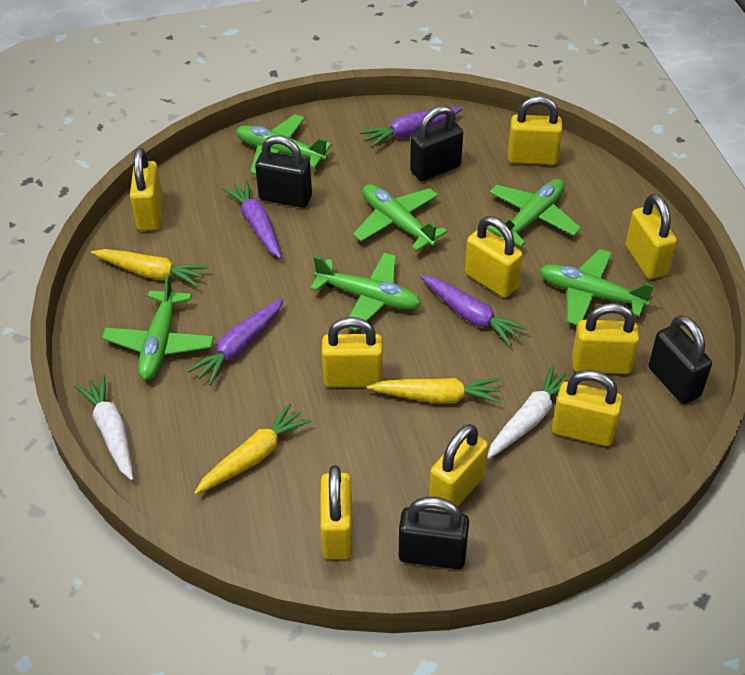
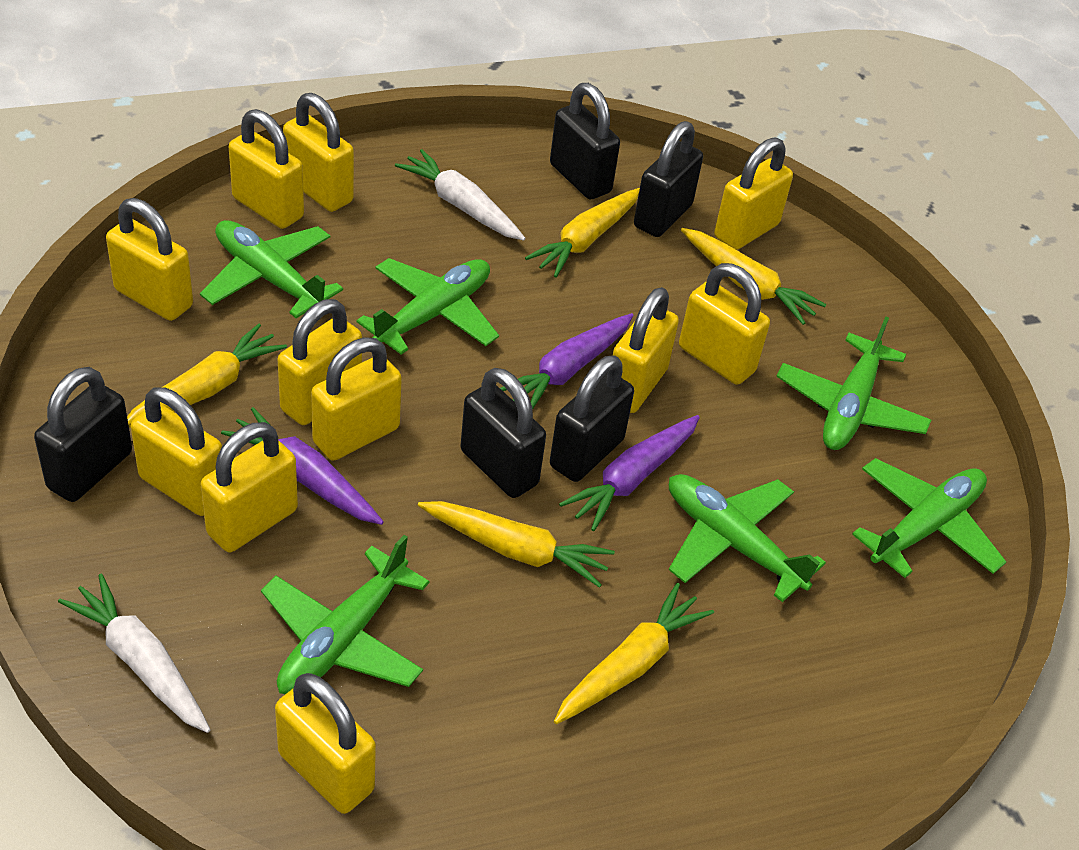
black padlock: 4 -> 5
purple carrot: 4 -> 3
yellow carrot: 3 -> 5
yellow padlock: 9 -> 11

